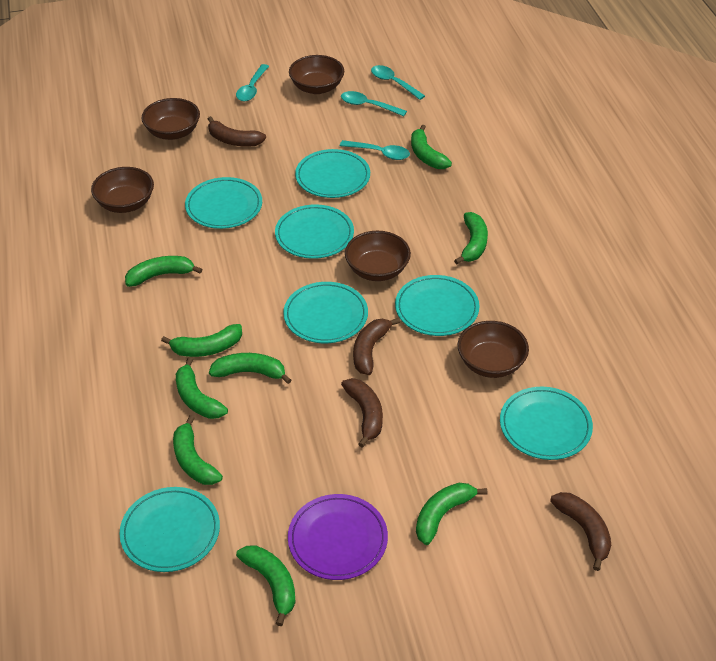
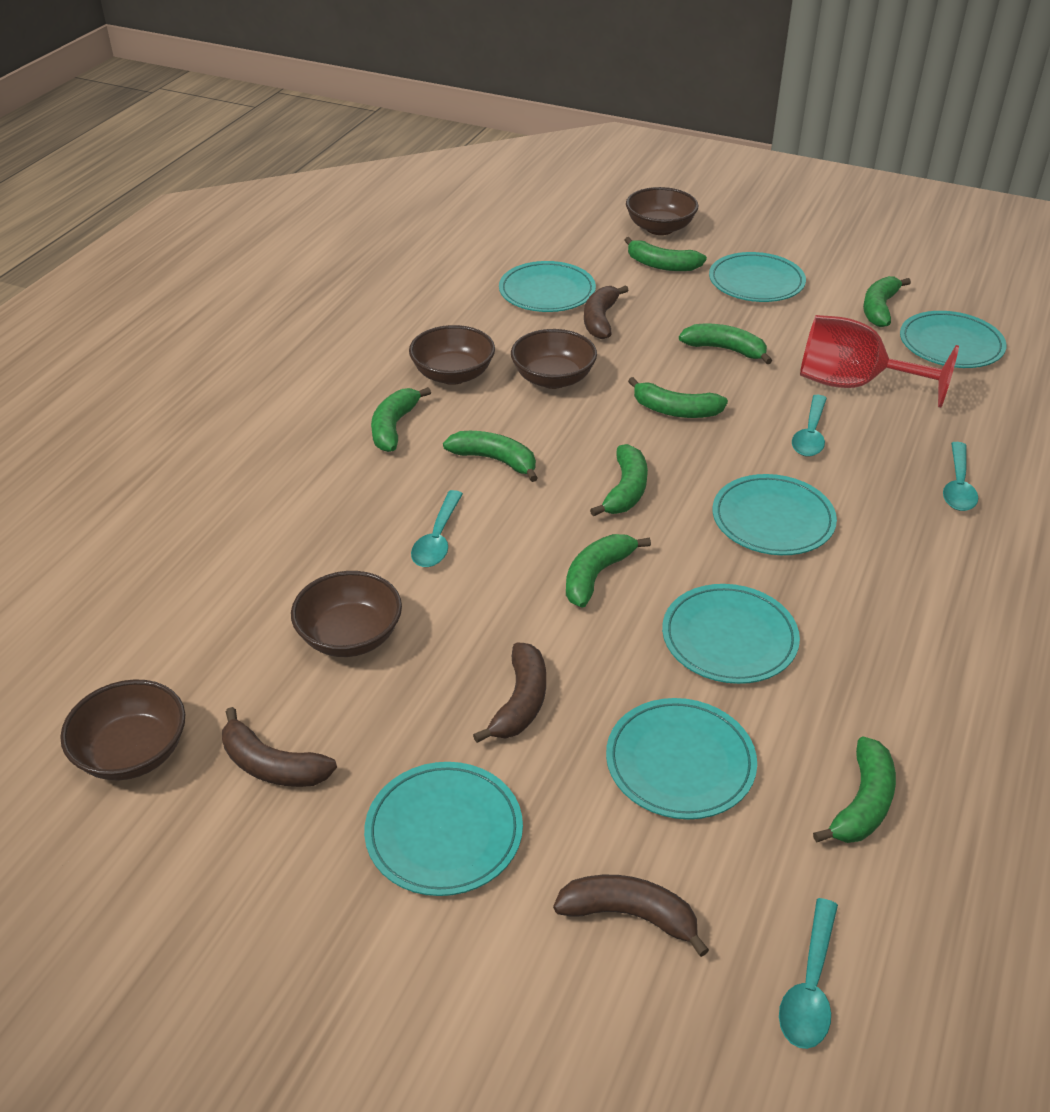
purple plate: 1 -> 0
red goblet: 0 -> 1

